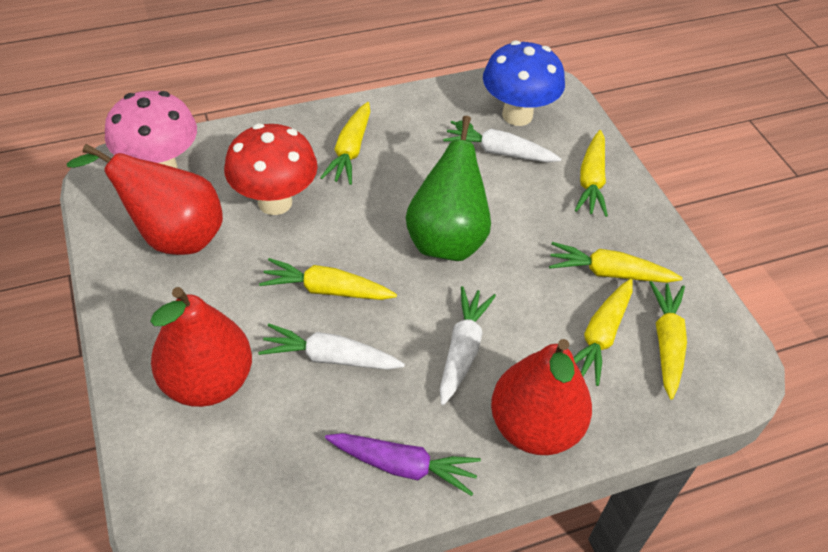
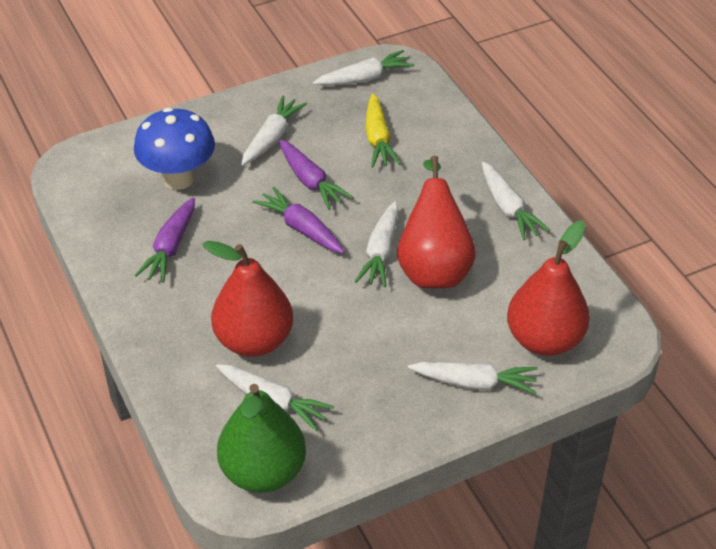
pink mushroom: 1 -> 0
purple carrot: 1 -> 3
red mushroom: 1 -> 0
white carrot: 3 -> 6
yellow carrot: 6 -> 1

